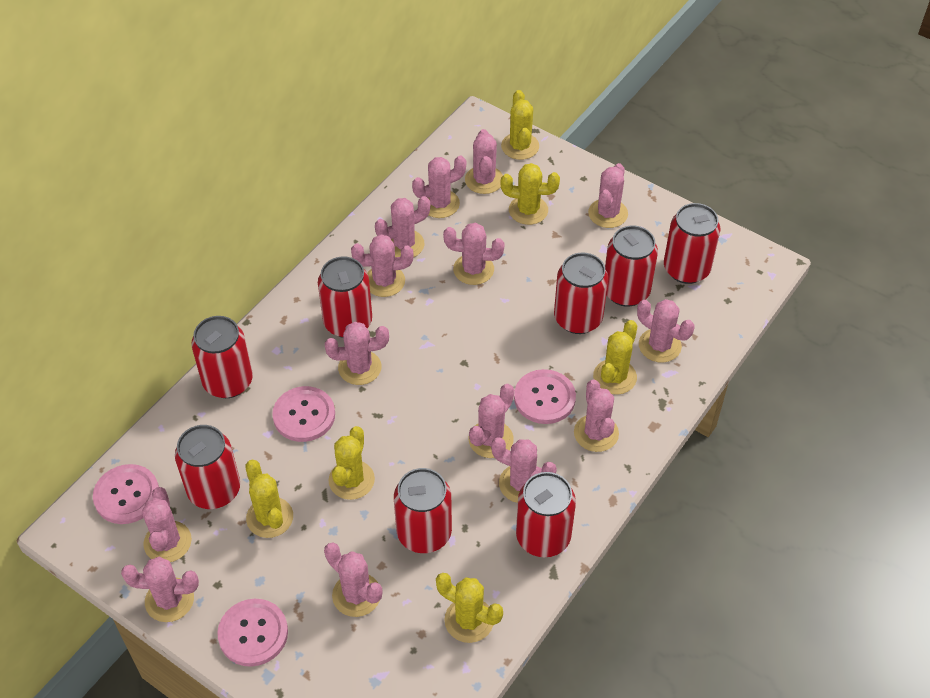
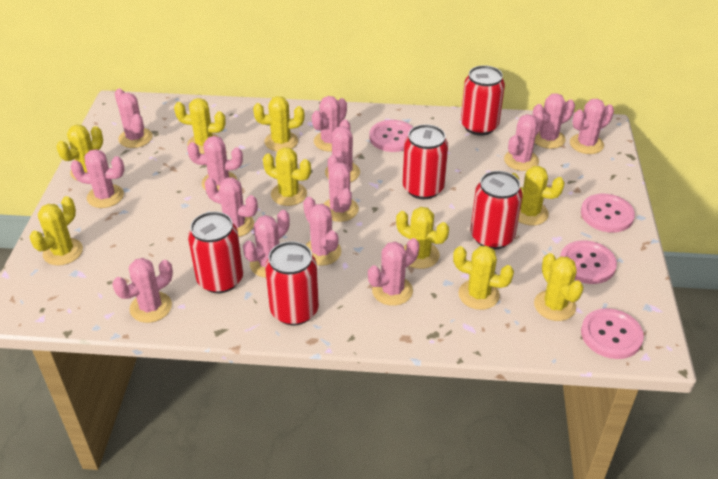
red can: 8 -> 5
yellow cactus: 6 -> 9

